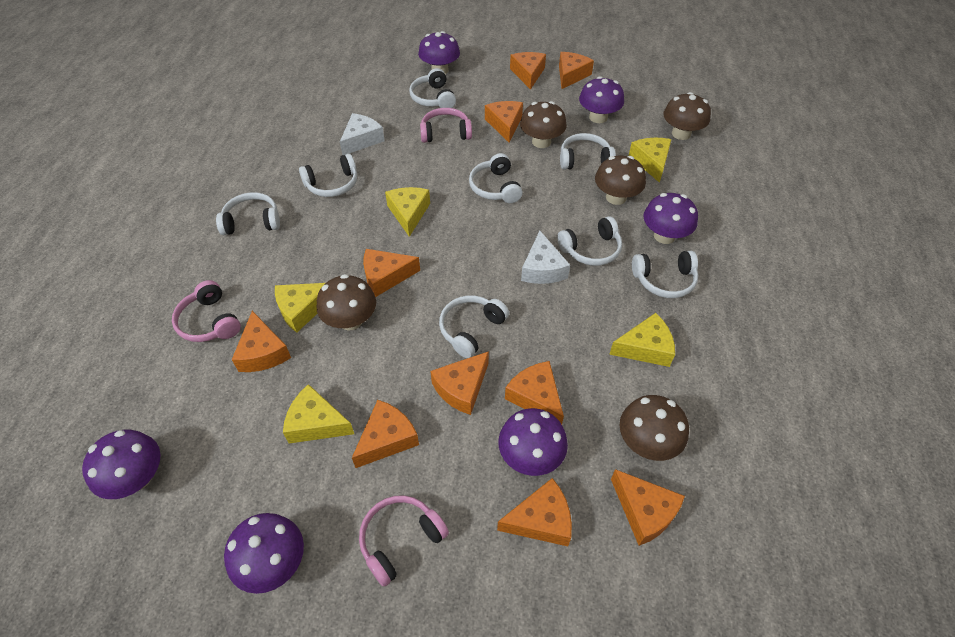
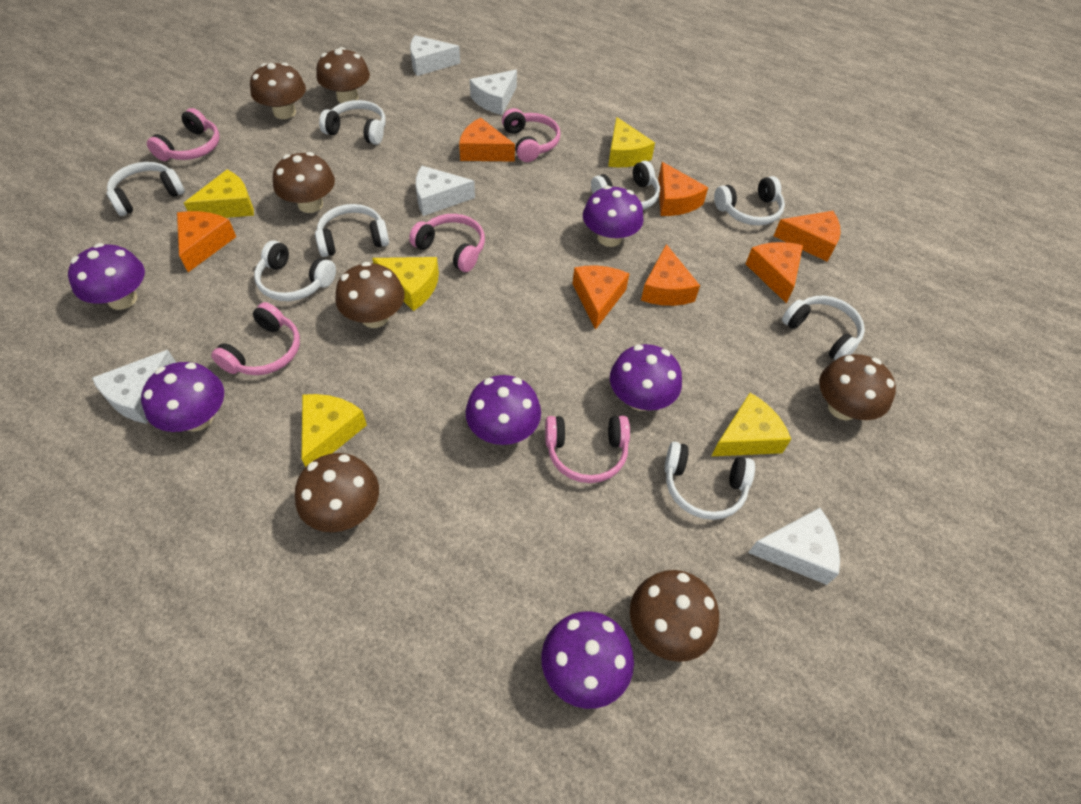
brown mushroom: 5 -> 7
orange cheese: 10 -> 7
pink headphones: 3 -> 5
white cheese: 2 -> 5

